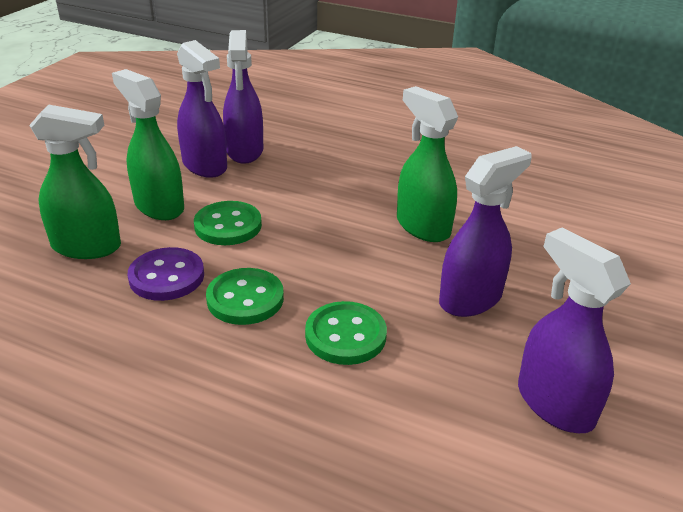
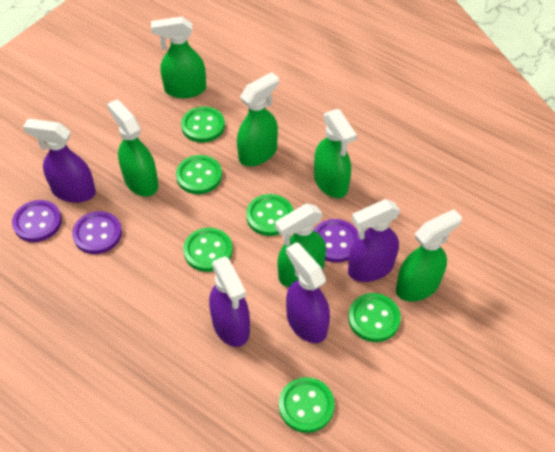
green button: 3 -> 6
green spray bottle: 3 -> 6
purple button: 1 -> 3

